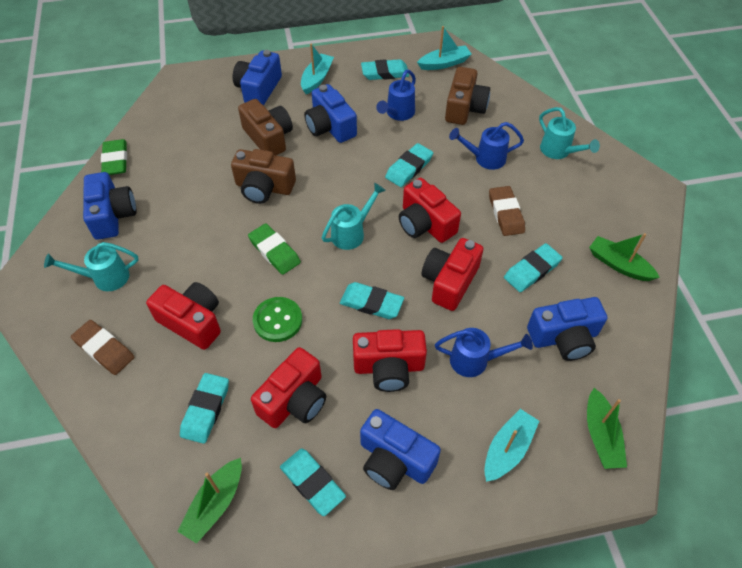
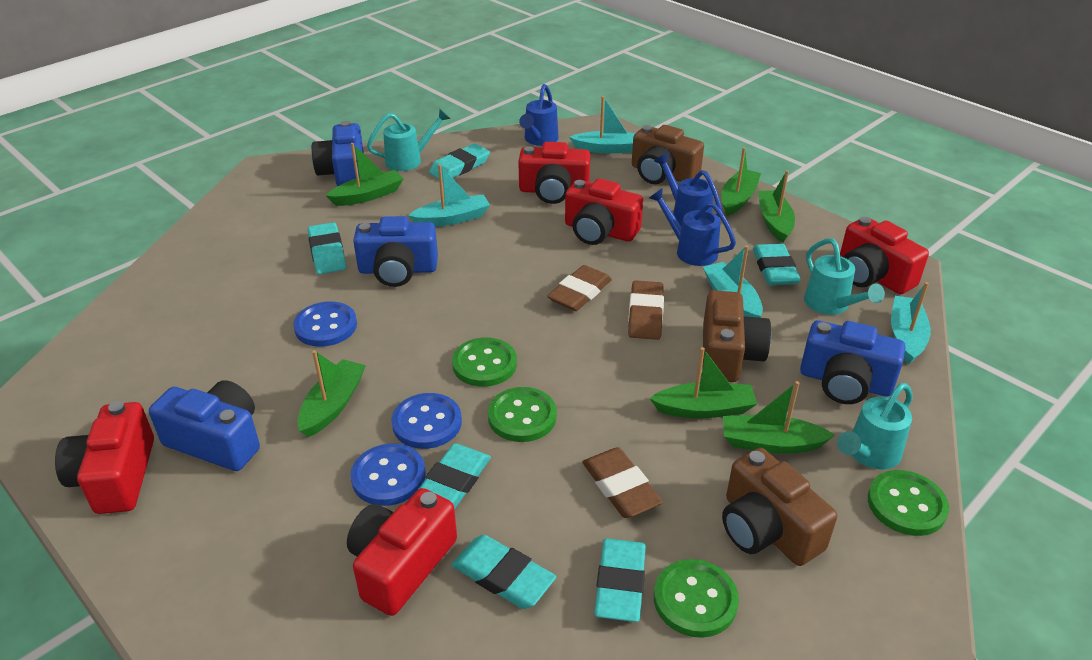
blue button: 0 -> 3
blue camera: 5 -> 4
brown eraser: 2 -> 3
green boat: 3 -> 6
green button: 1 -> 4
green eraser: 2 -> 0
turquoise boat: 3 -> 4

